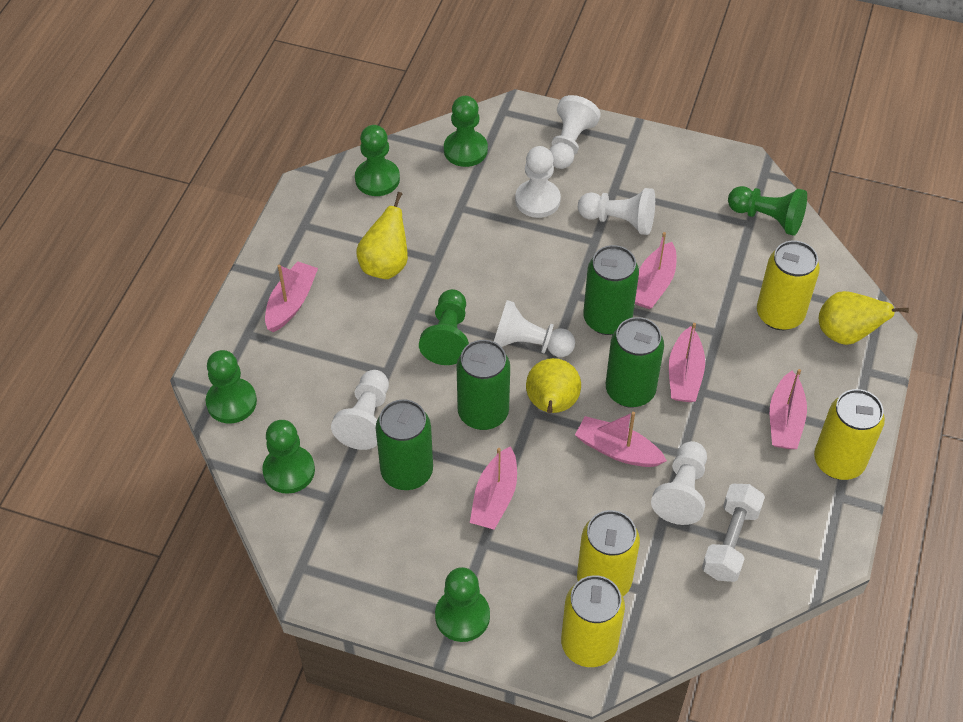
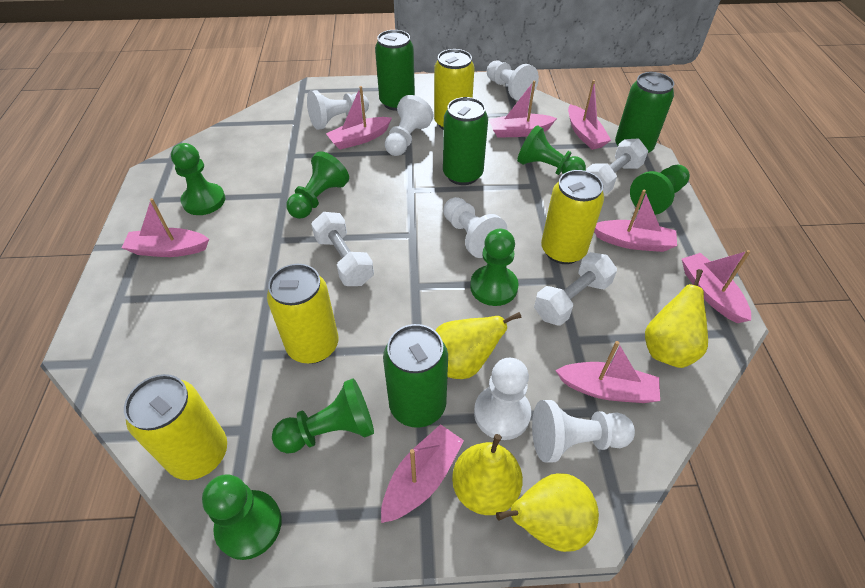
pink boat: 6 -> 8
white dumbbell: 1 -> 3
yellow pear: 3 -> 4

